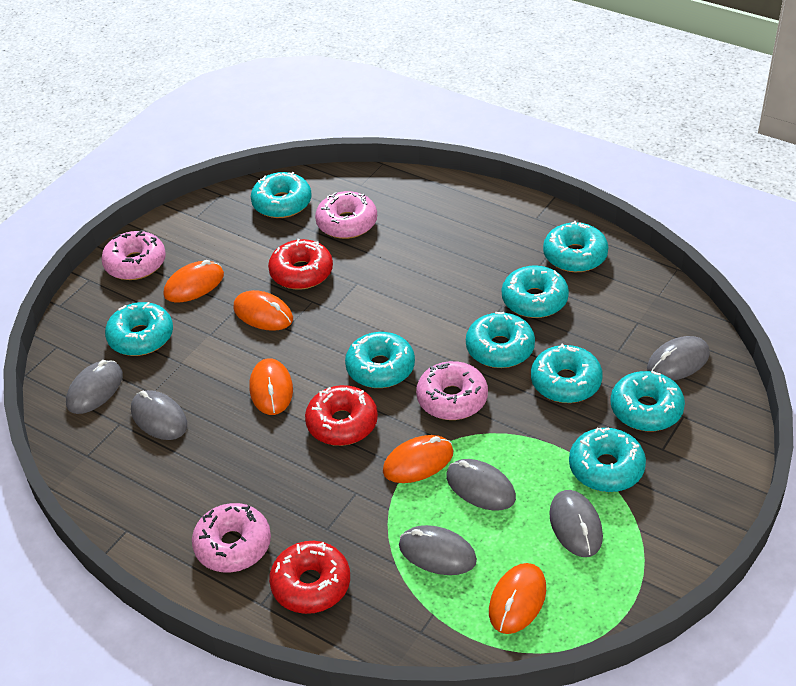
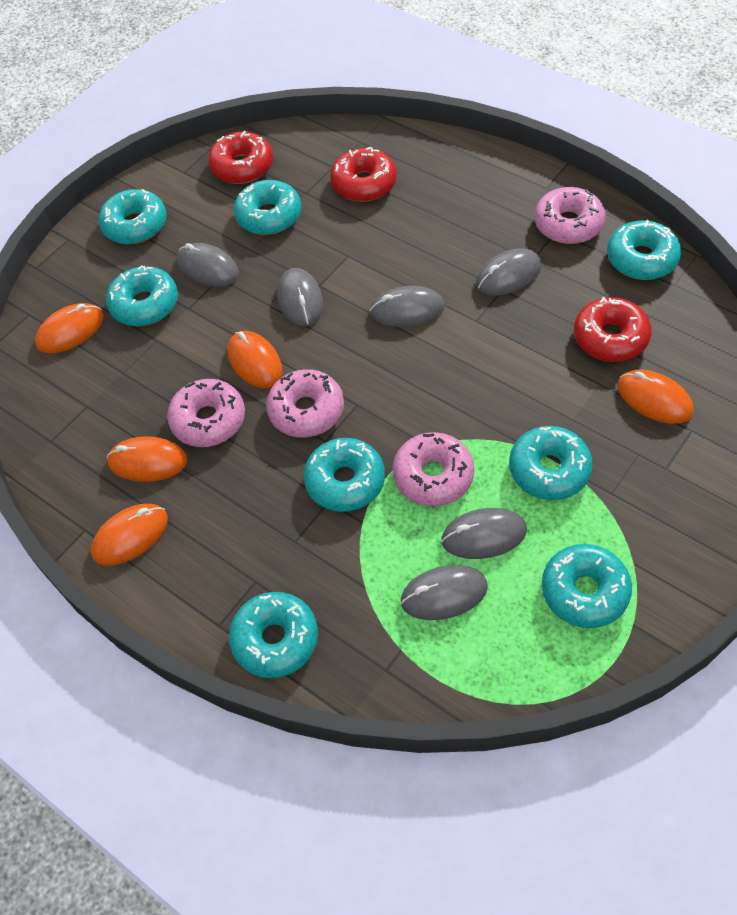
turquoise donut: 9 -> 8

